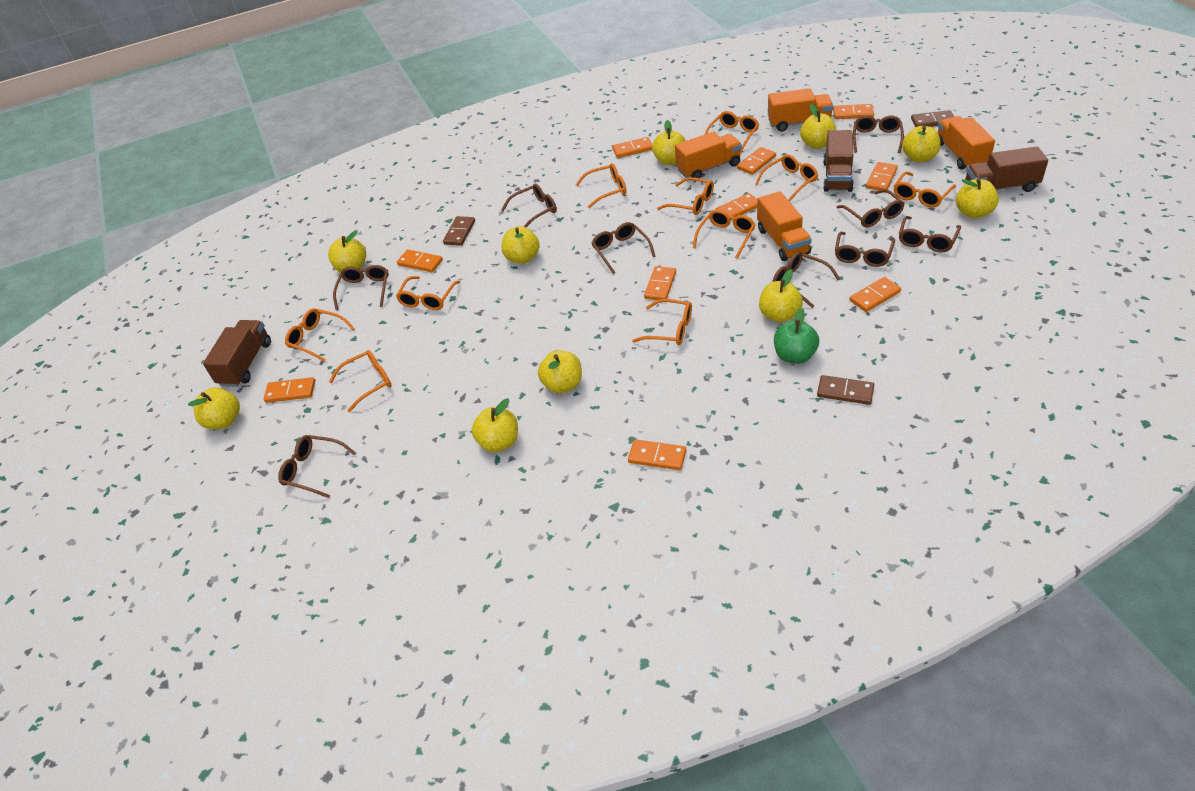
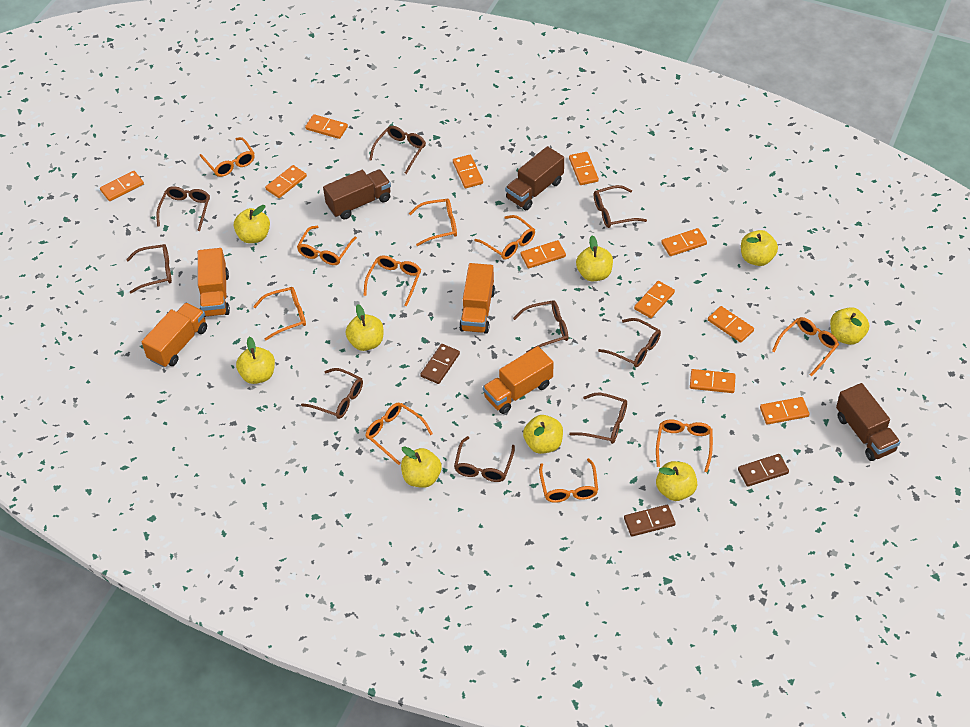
green apple: 1 -> 0
orange domino: 10 -> 11
yellow apple: 10 -> 9

